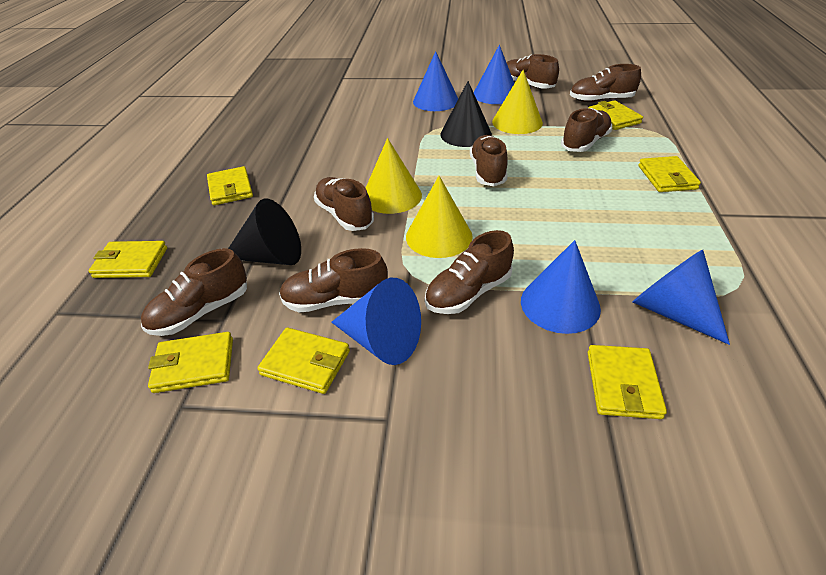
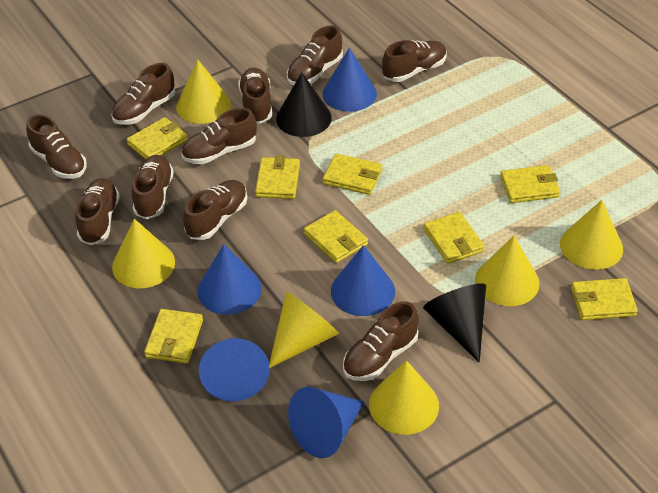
brown shoe: 8 -> 10
yellow cone: 3 -> 6
yellow wallet: 7 -> 8

